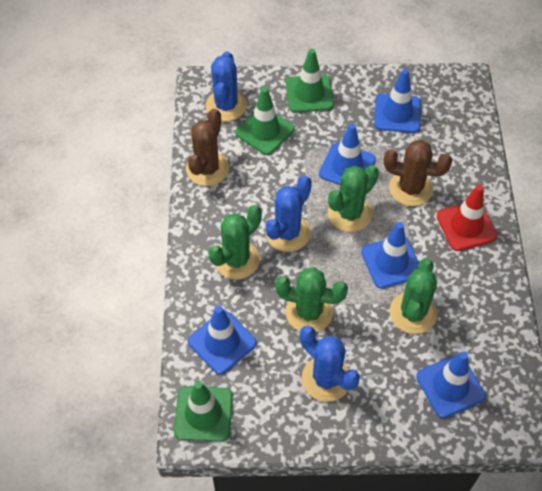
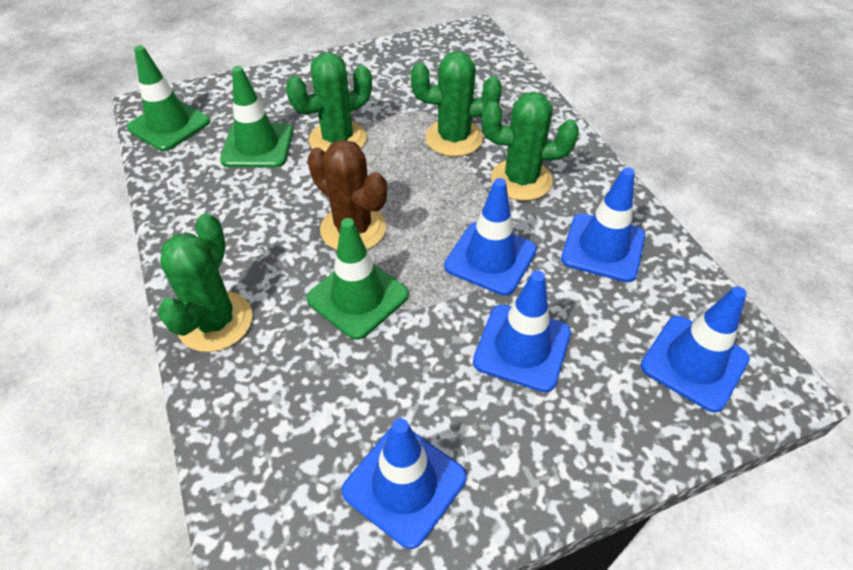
blue cactus: 3 -> 0
brown cactus: 2 -> 1
red traffic cone: 1 -> 0

